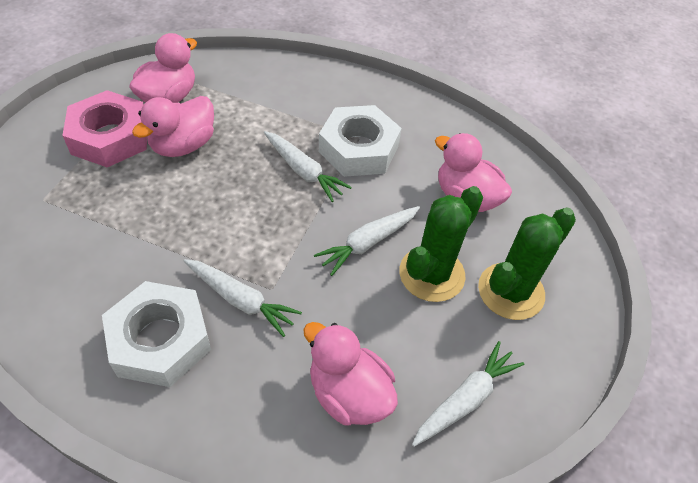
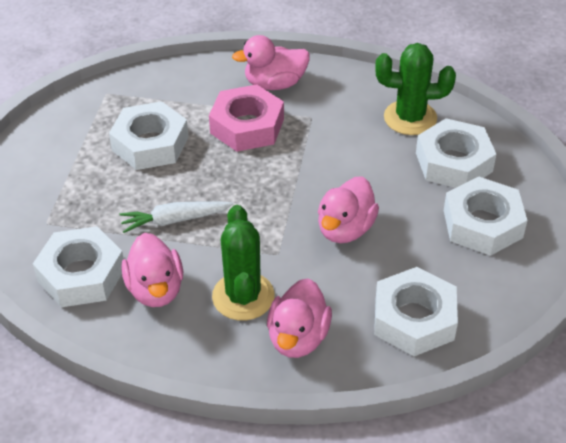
white carrot: 4 -> 1
white nut: 2 -> 5

